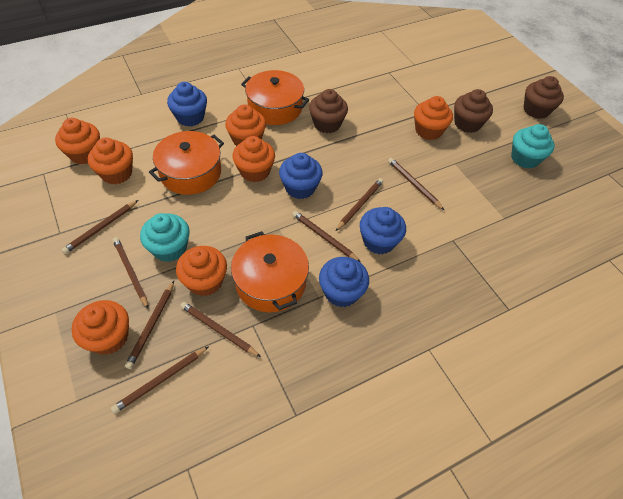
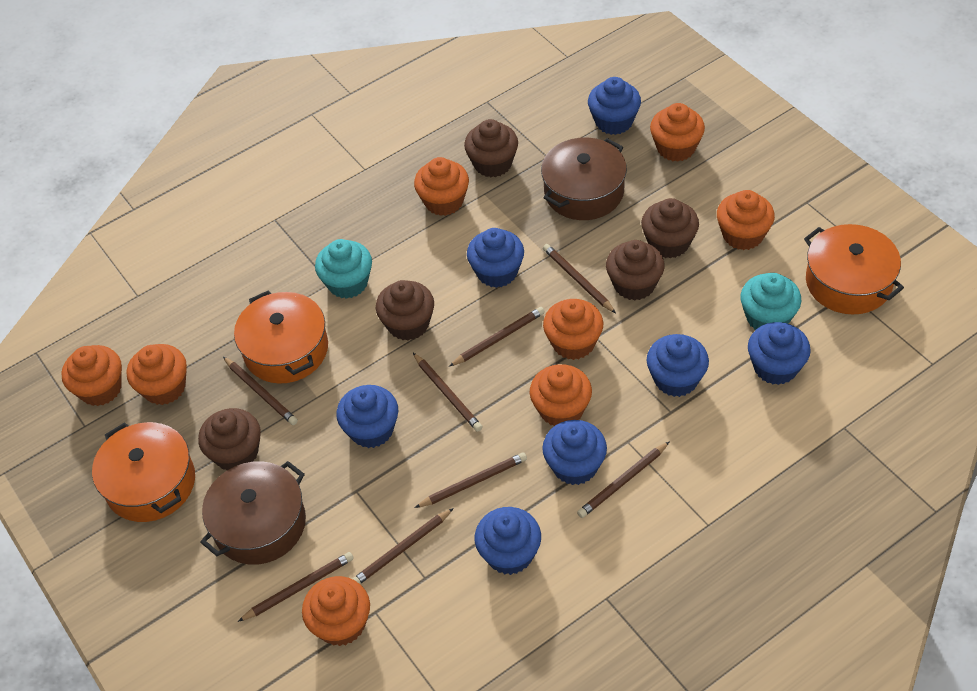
blue cupcake: 4 -> 7
brown cupcake: 3 -> 5
brown pot: 0 -> 2
orange cupcake: 7 -> 8

